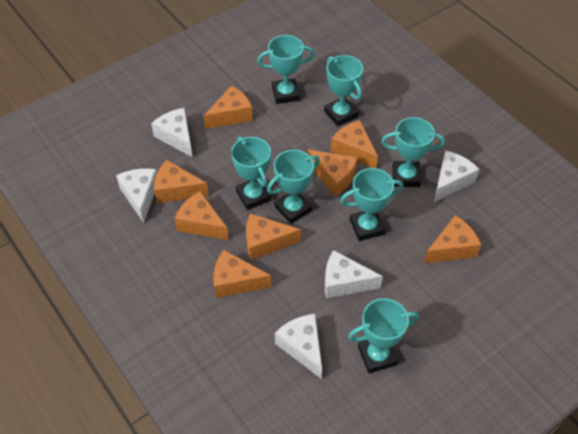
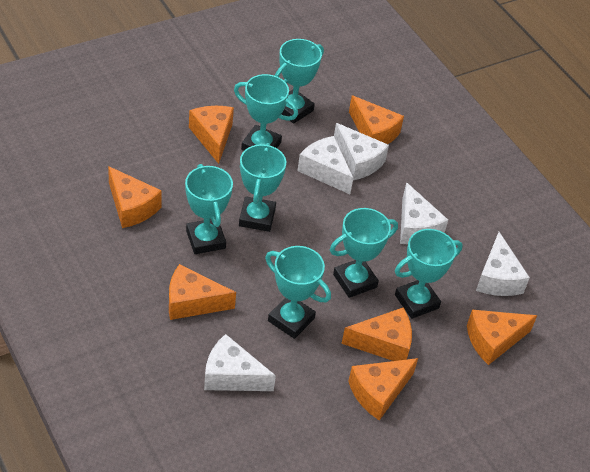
orange cheese: 8 -> 7

